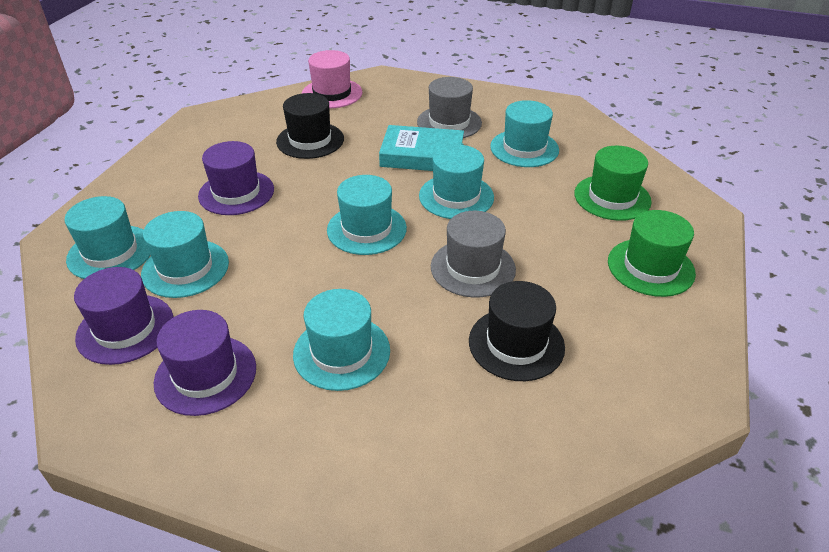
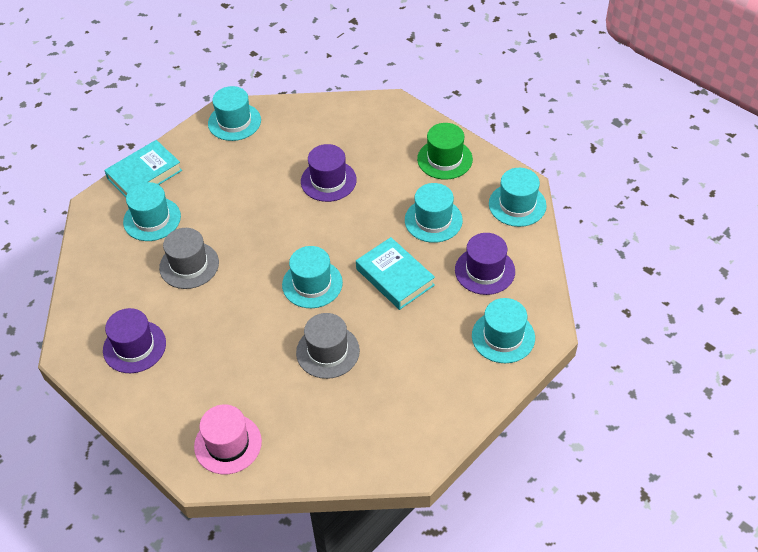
black hat: 2 -> 0
green hat: 2 -> 1
turquoise book: 1 -> 2

